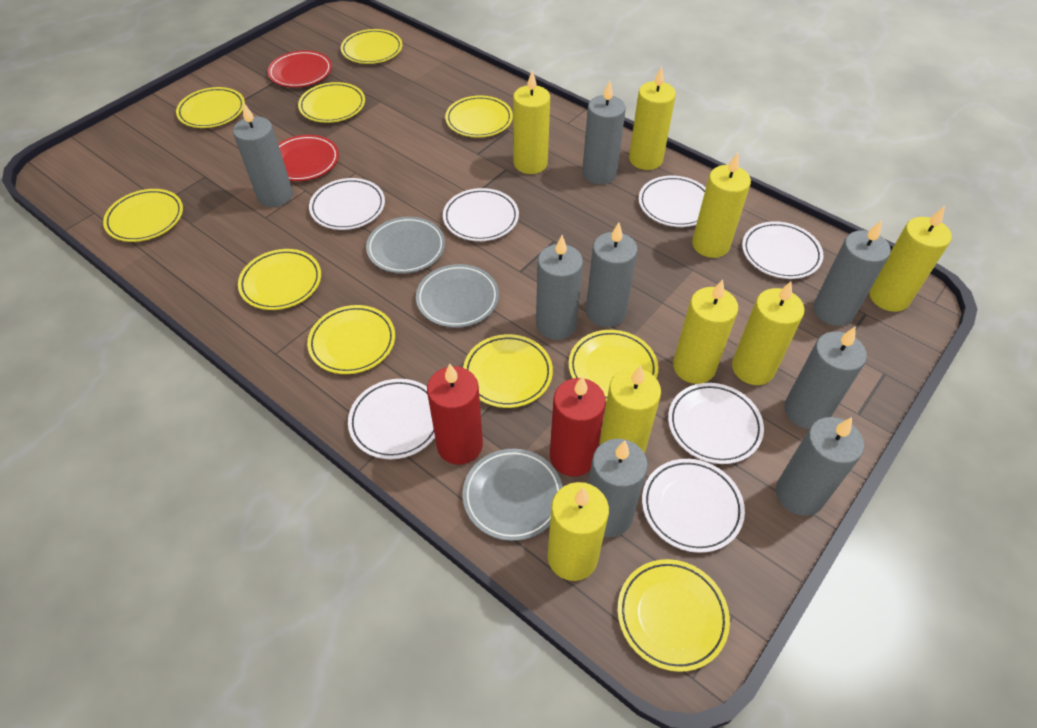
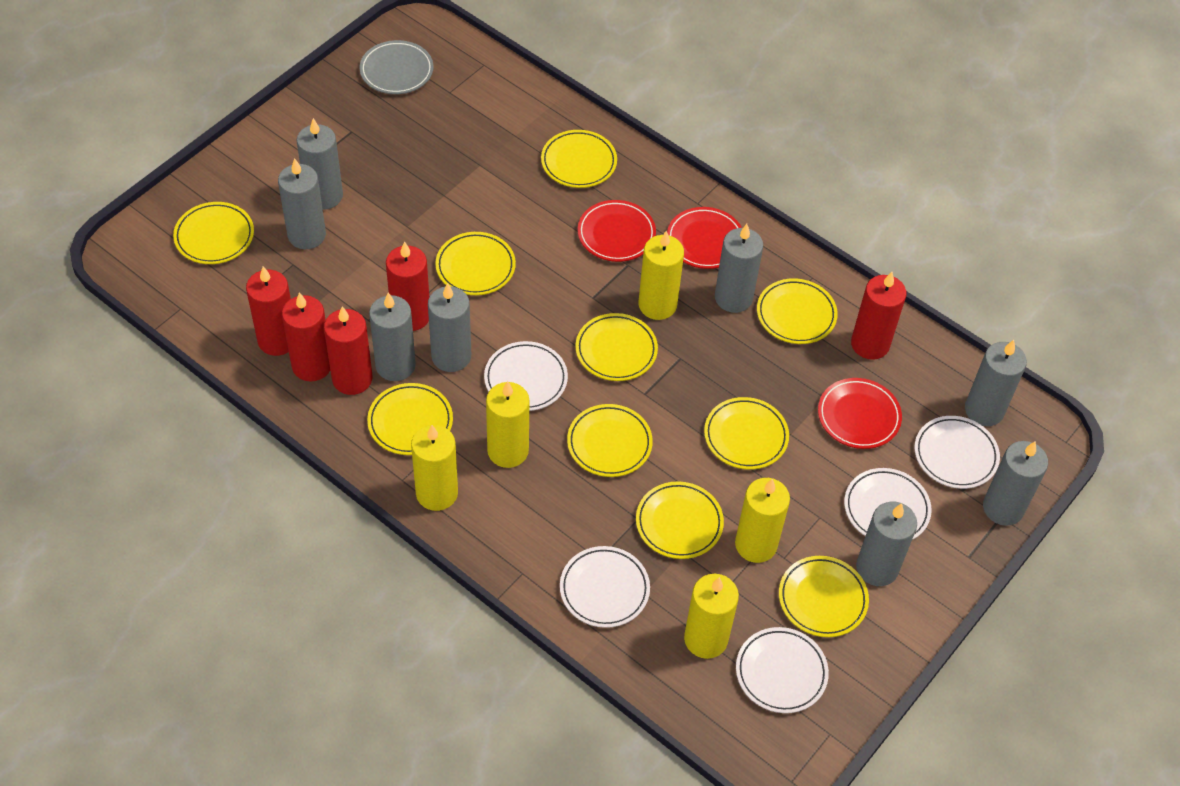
grey plate: 3 -> 1
red candle: 2 -> 5
red plate: 2 -> 3
white plate: 7 -> 5
yellow candle: 8 -> 5

